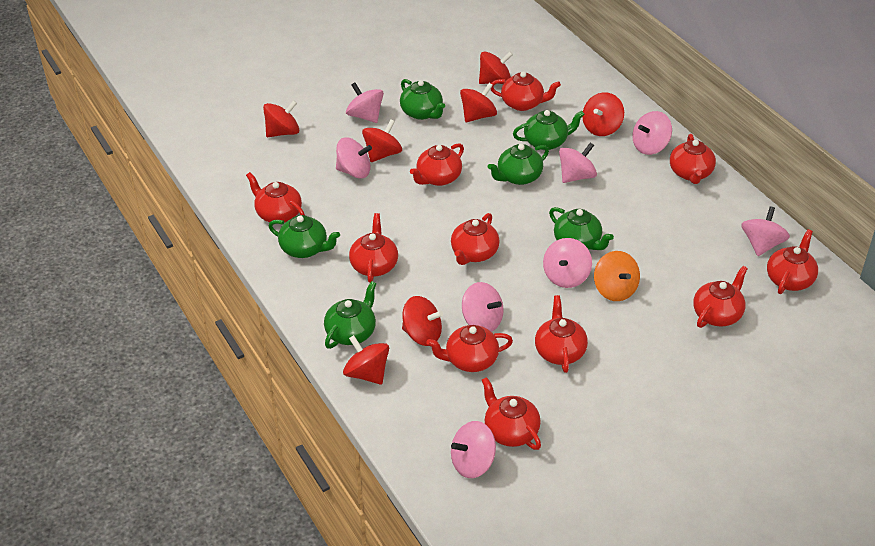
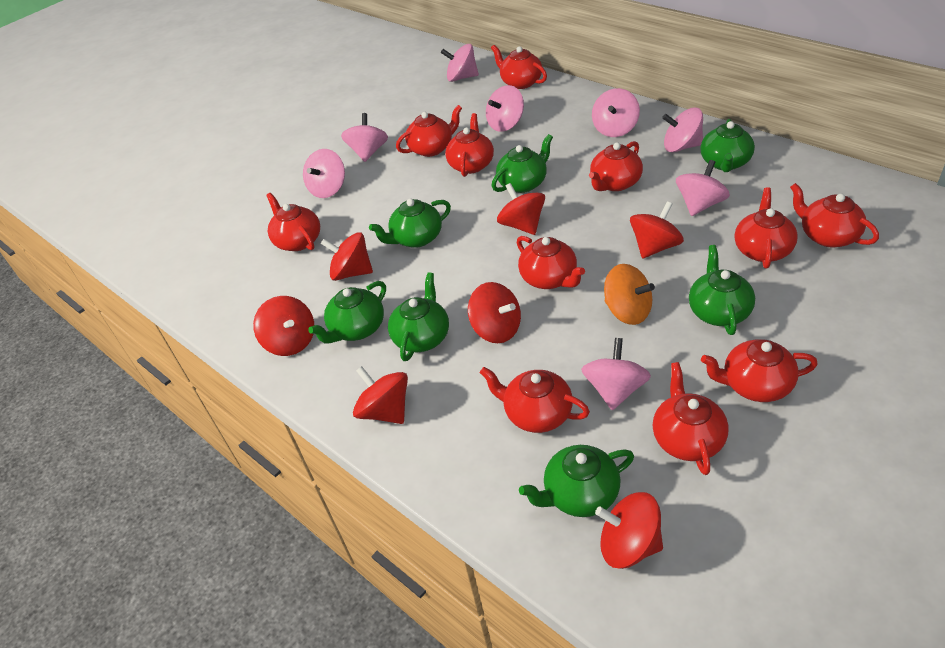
green teapot: 6 -> 7

